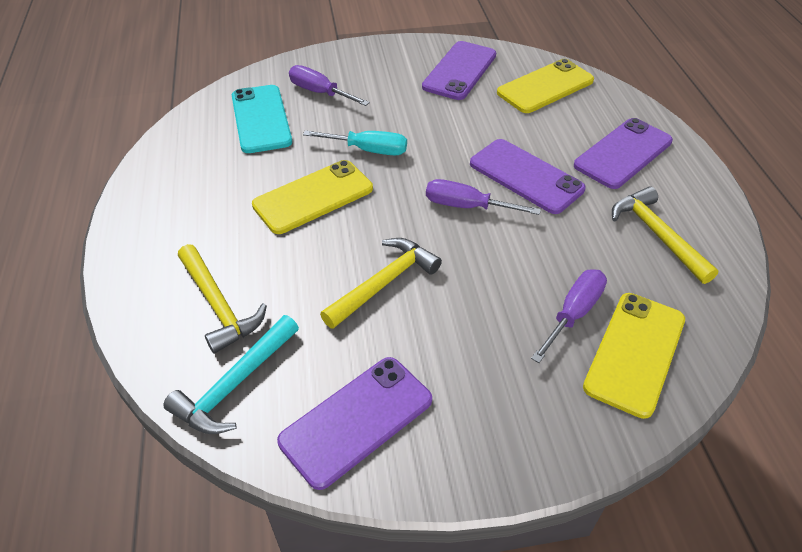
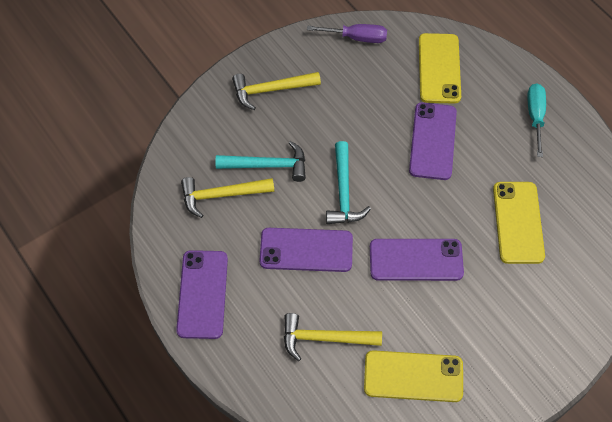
purple screwdriver: 3 -> 1
turquoise hammer: 1 -> 2
turquoise phone: 1 -> 0

